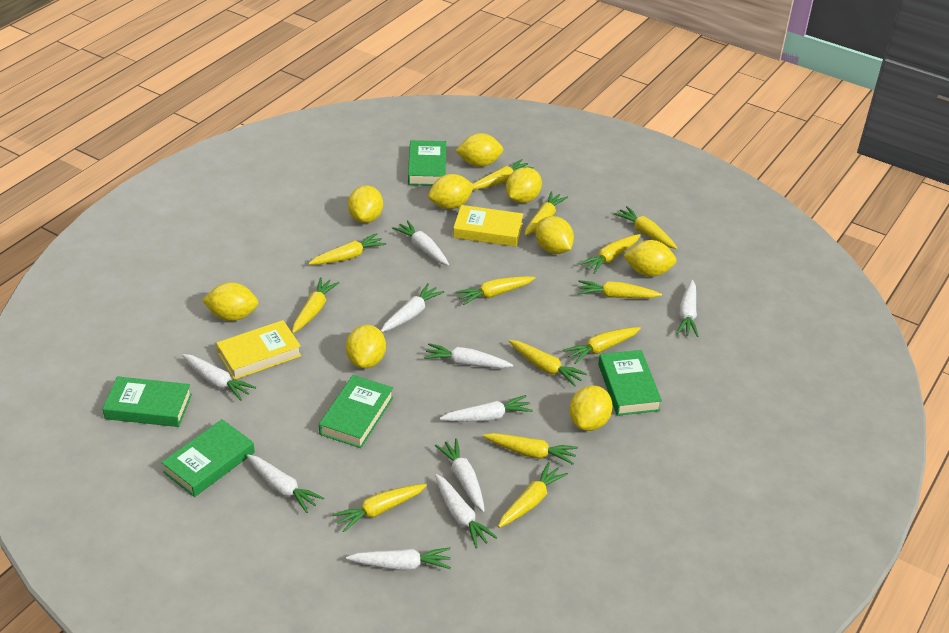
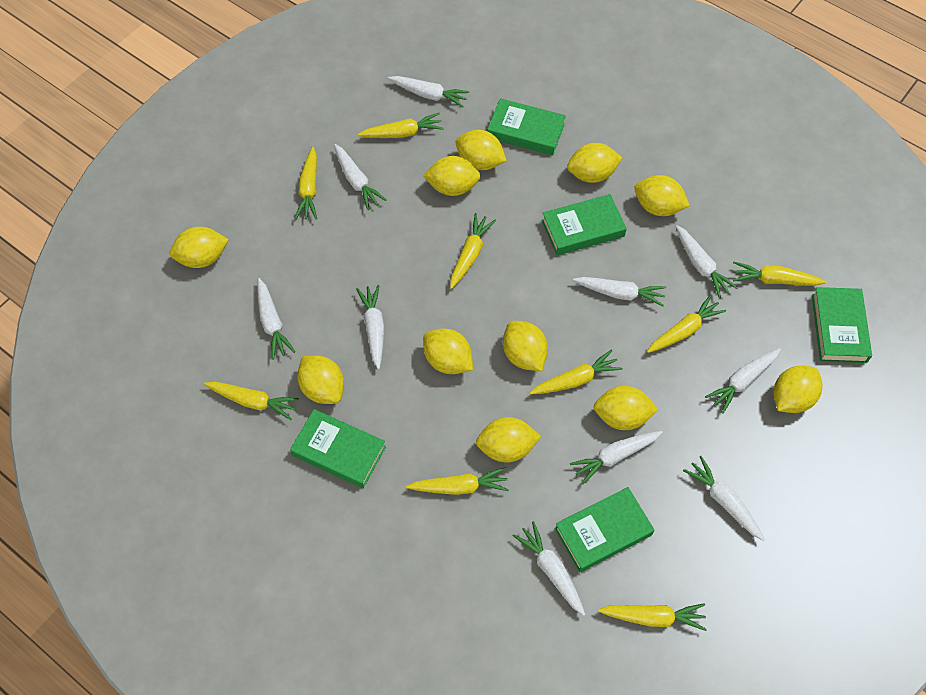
yellow book: 2 -> 0
yellow carrot: 13 -> 9
yellow lemon: 9 -> 11

